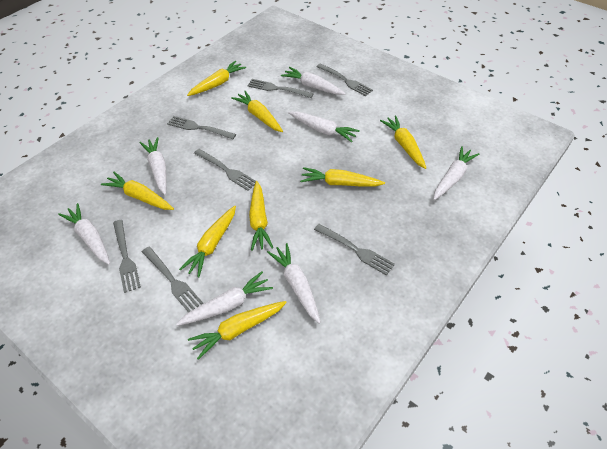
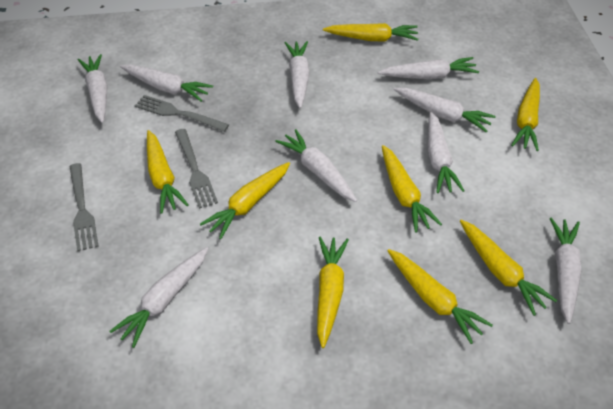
grey fork: 7 -> 3
white carrot: 7 -> 9

